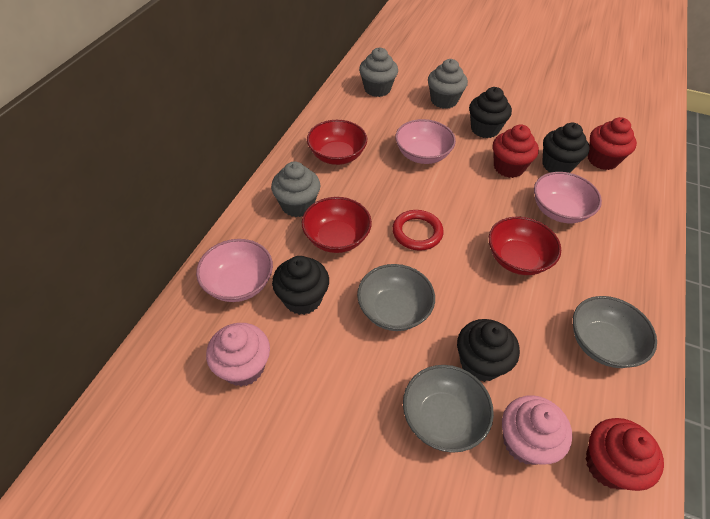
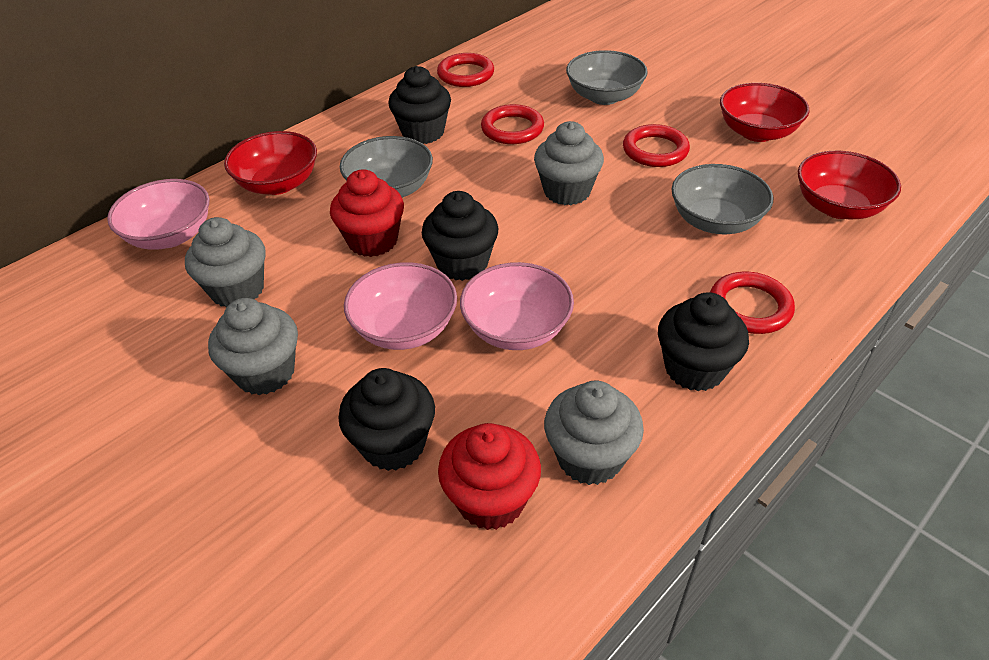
grey cupcake: 3 -> 4
pink cupcake: 2 -> 0
red cupcake: 3 -> 2
red ring: 1 -> 4

